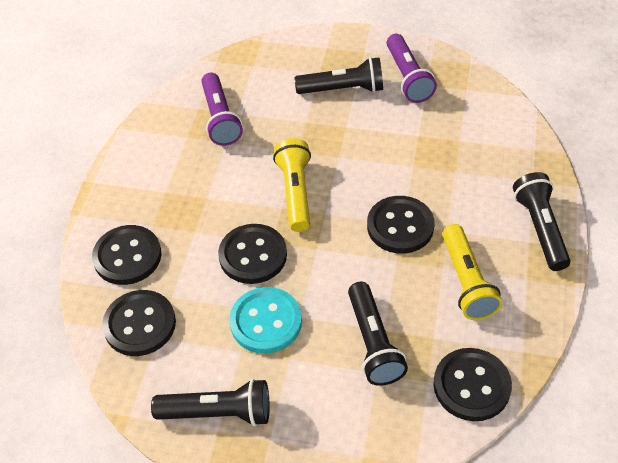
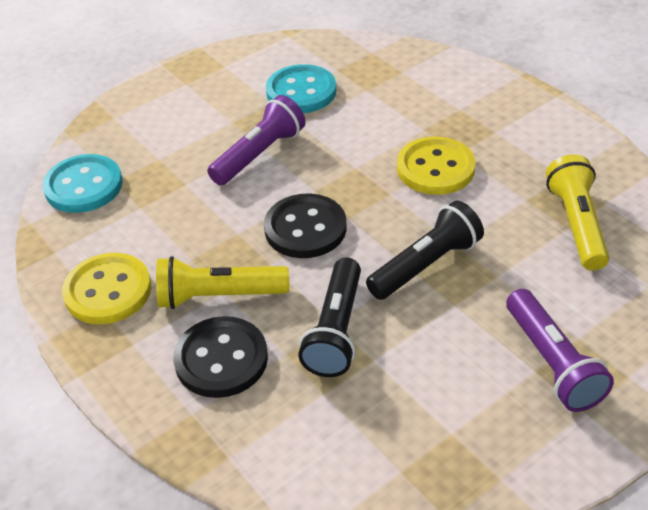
black button: 5 -> 2
black flashlight: 4 -> 2
turquoise button: 1 -> 2
yellow button: 0 -> 2

